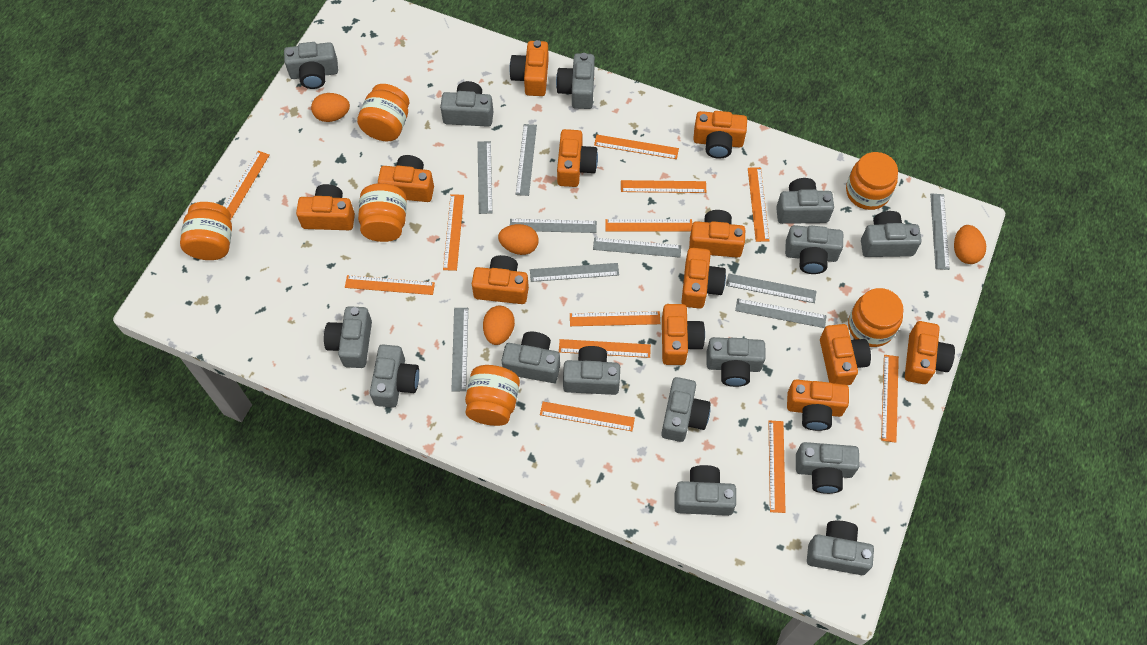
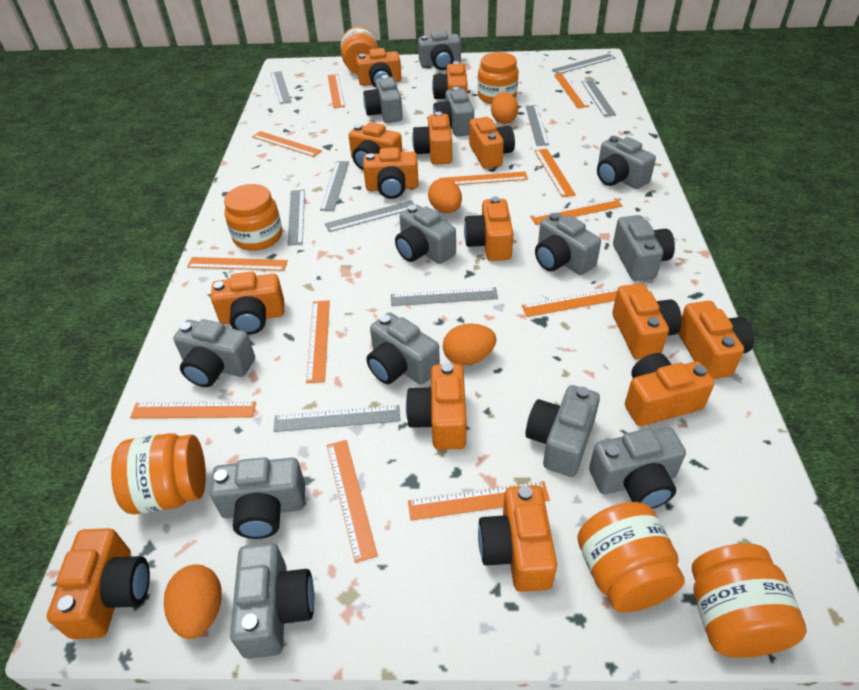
grey camera: 15 -> 13
orange camera: 12 -> 14

